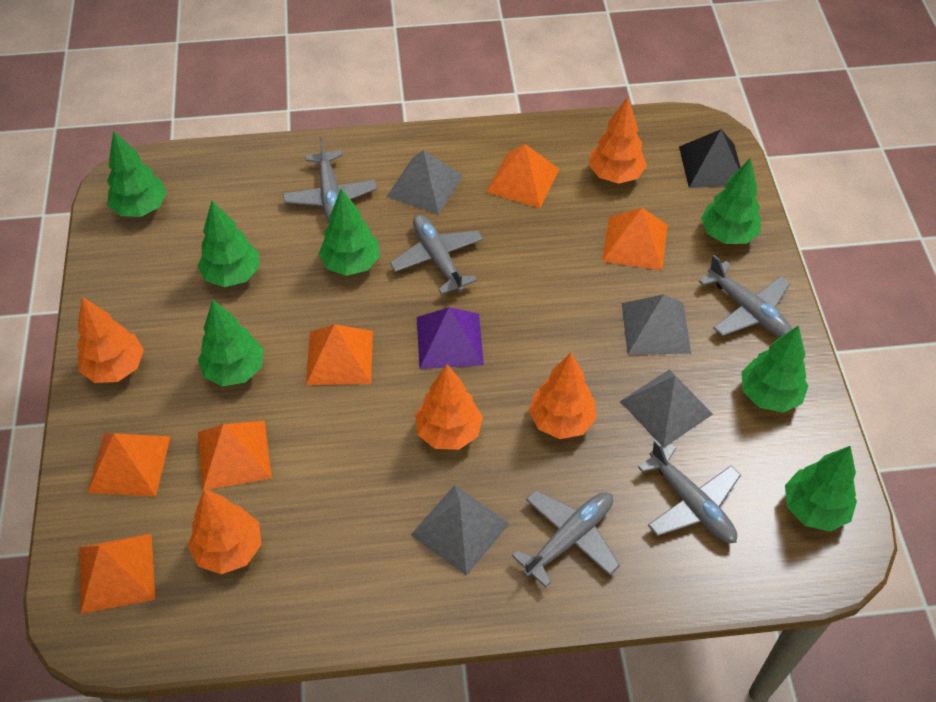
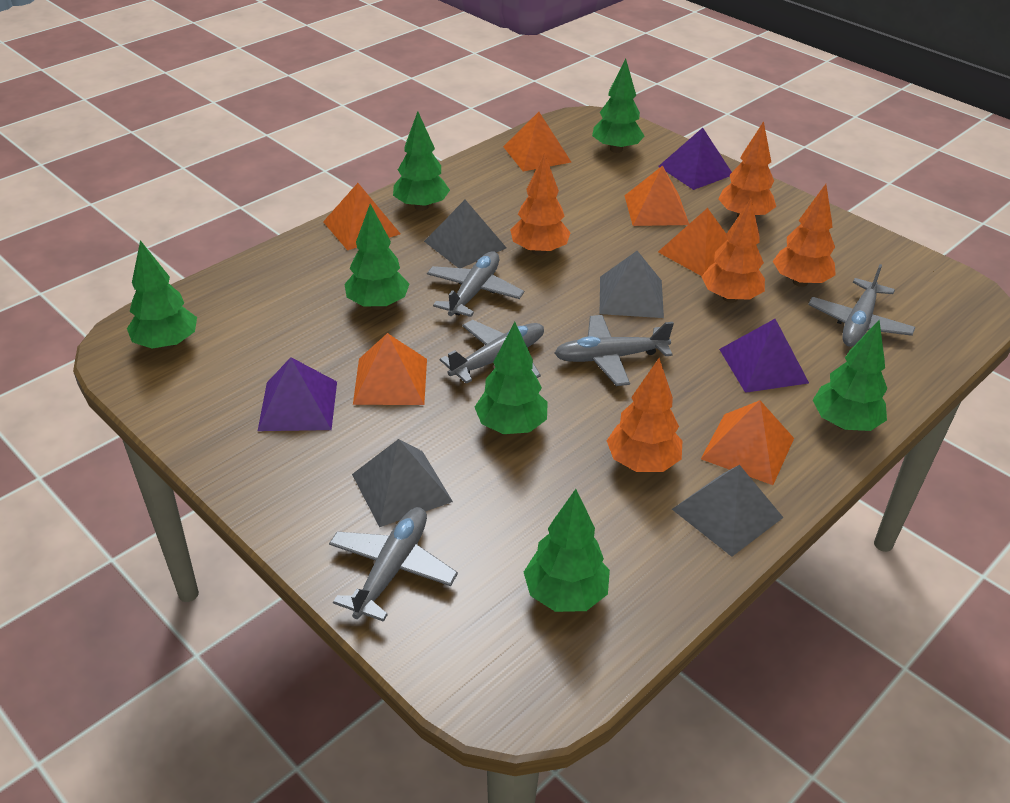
black pyramid: 1 -> 0
purple pyramid: 1 -> 3

